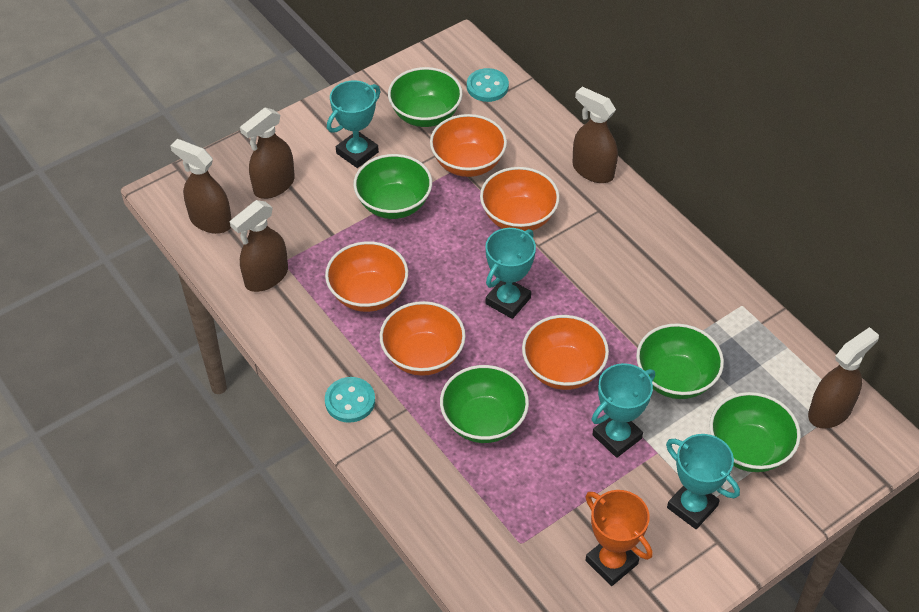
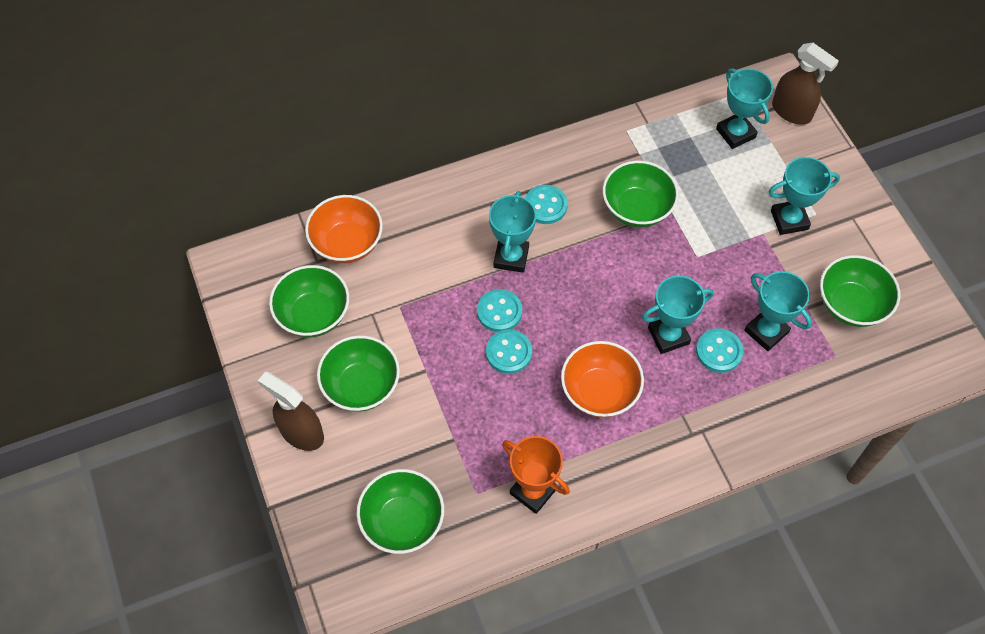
brown spray bottle: 5 -> 2
orange bowl: 5 -> 2
turquoise button: 2 -> 4
turquoise trophy: 4 -> 5

